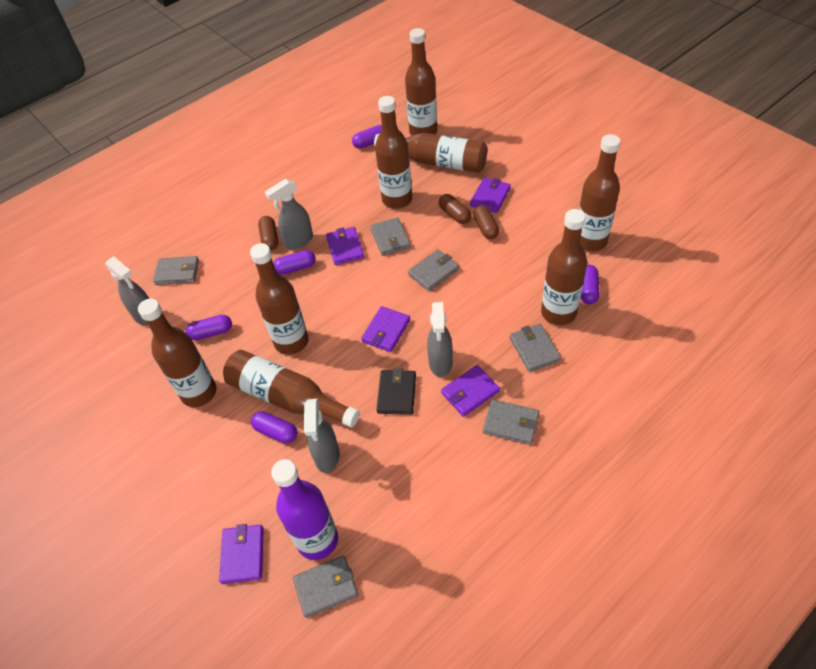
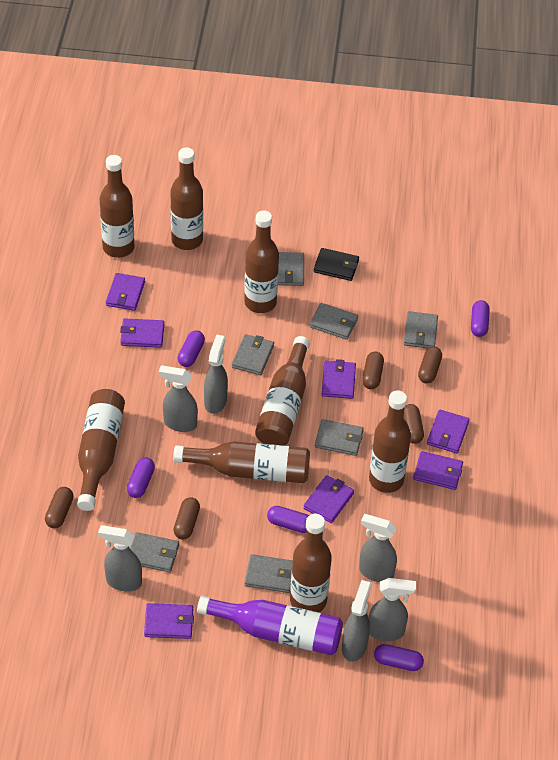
brown capsule: 3 -> 5
grey spray bottle: 4 -> 6
grey wallet: 6 -> 7
purple wallet: 5 -> 7

